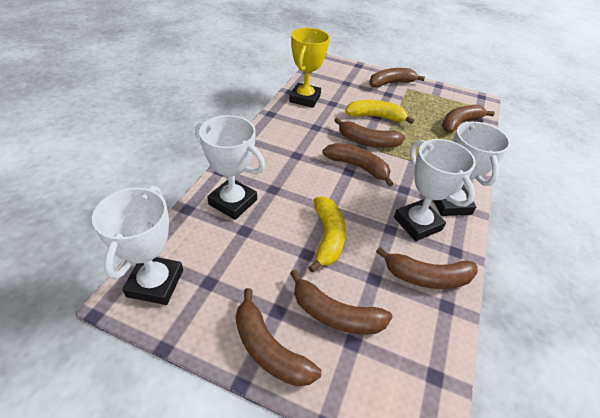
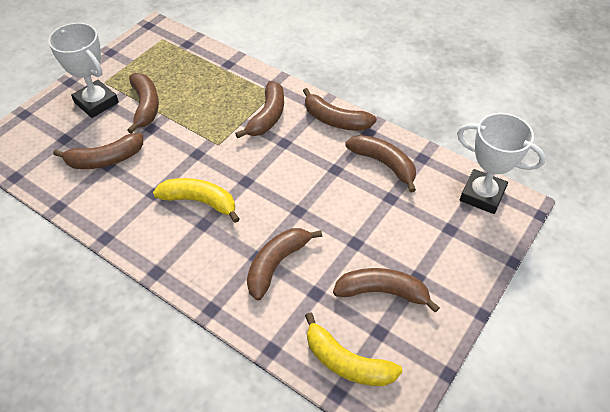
white trophy: 4 -> 2
yellow trophy: 1 -> 0

